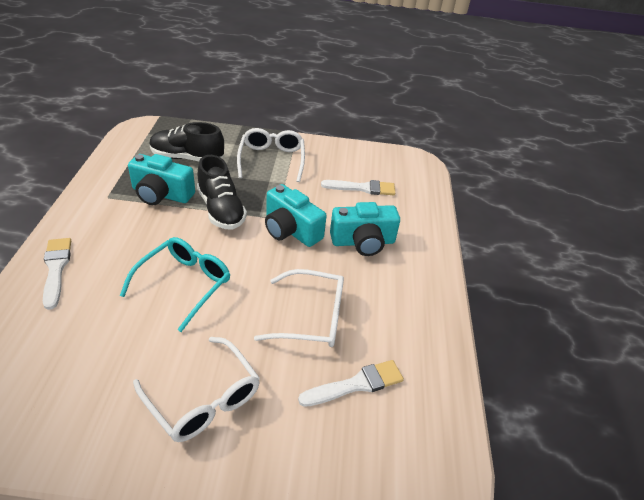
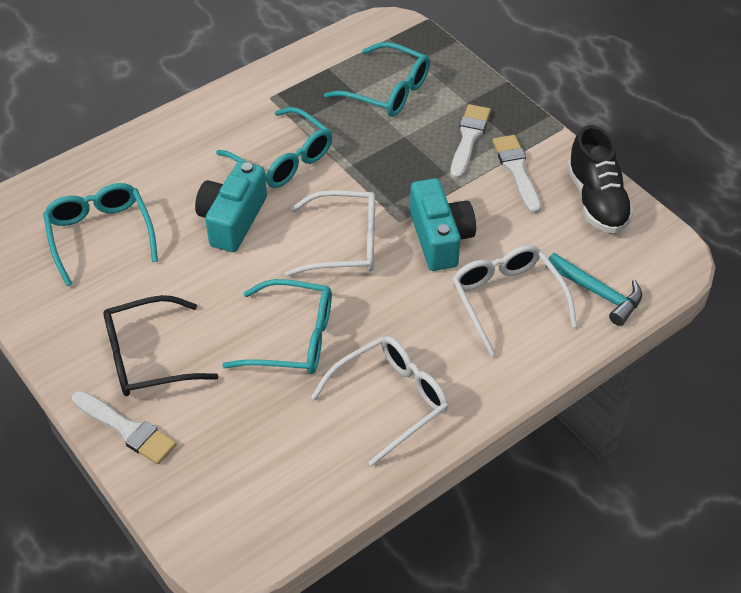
black glasses: 0 -> 1
black shoe: 2 -> 1
turquoise camera: 3 -> 2
turquoise glasses: 1 -> 4
turquoise hammer: 0 -> 1

